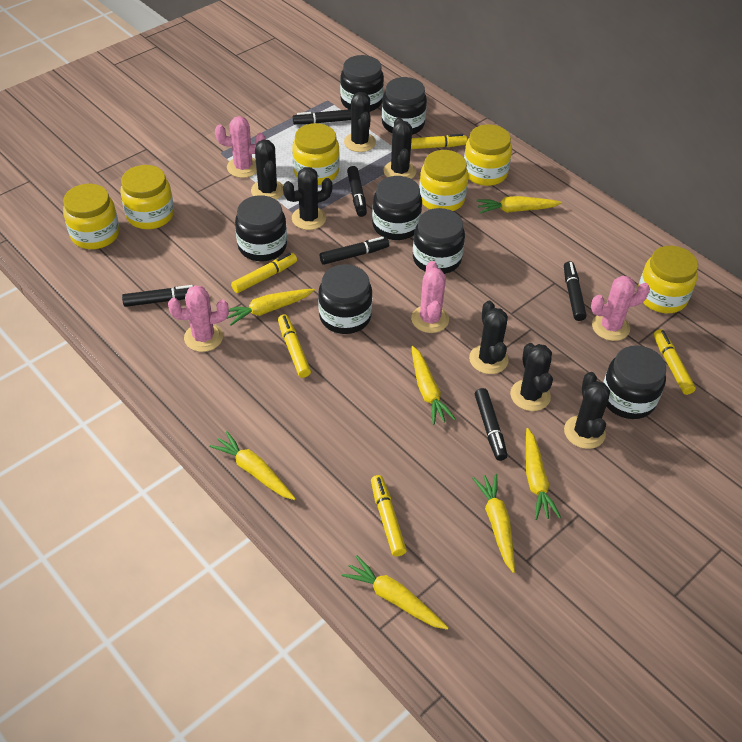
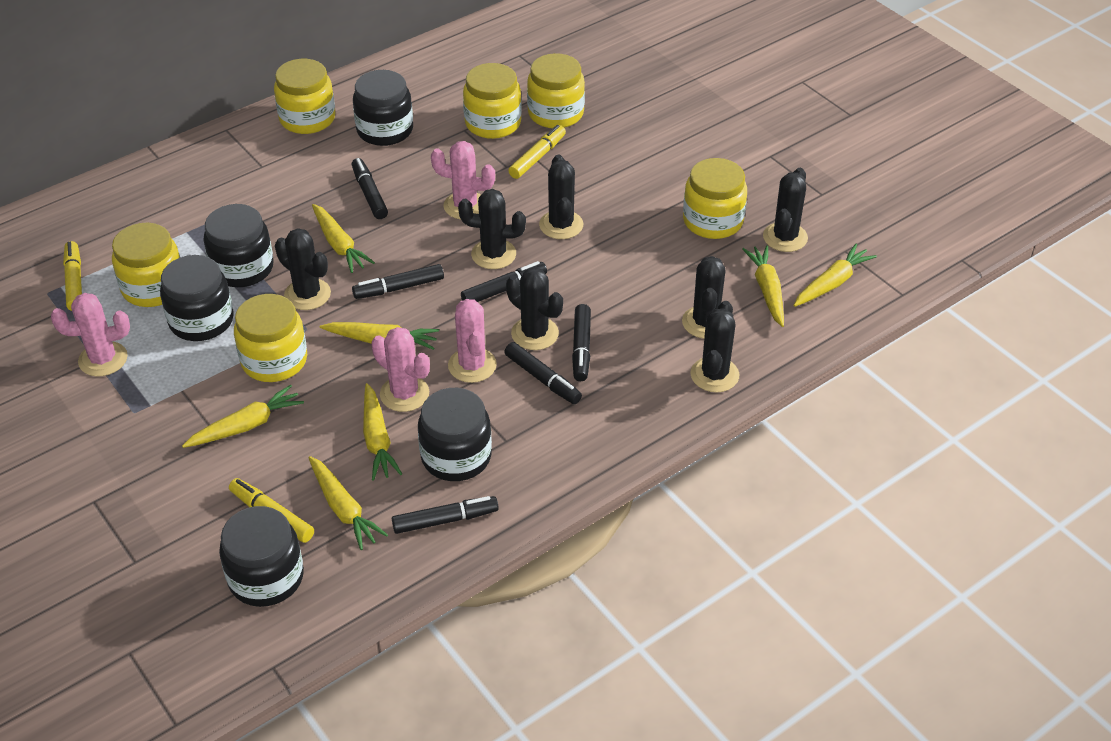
black jar: 7 -> 5
yellow marker: 5 -> 3

